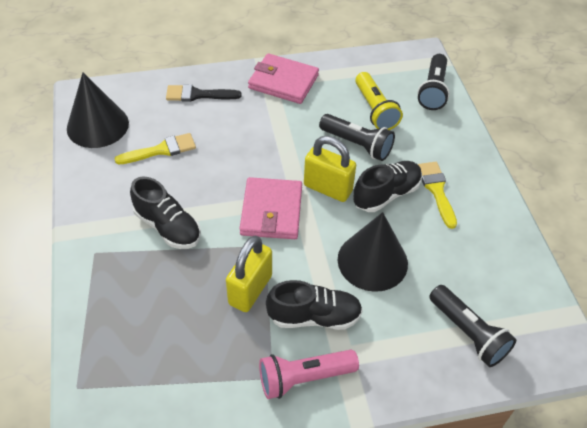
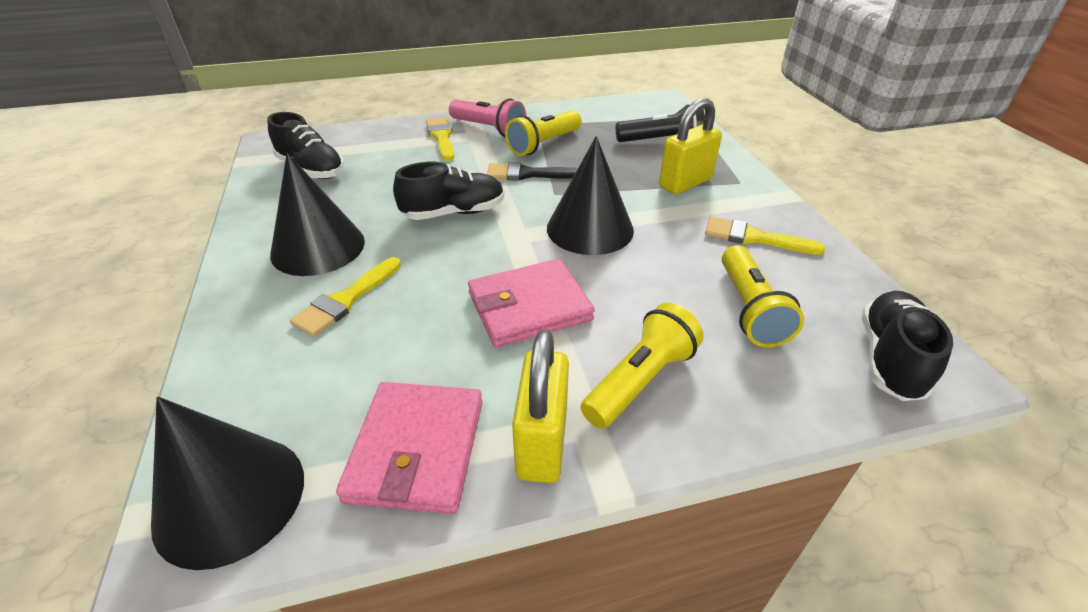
black cone: 2 -> 3
black flashlight: 3 -> 1
yellow brush: 2 -> 3
yellow flashlight: 1 -> 3

